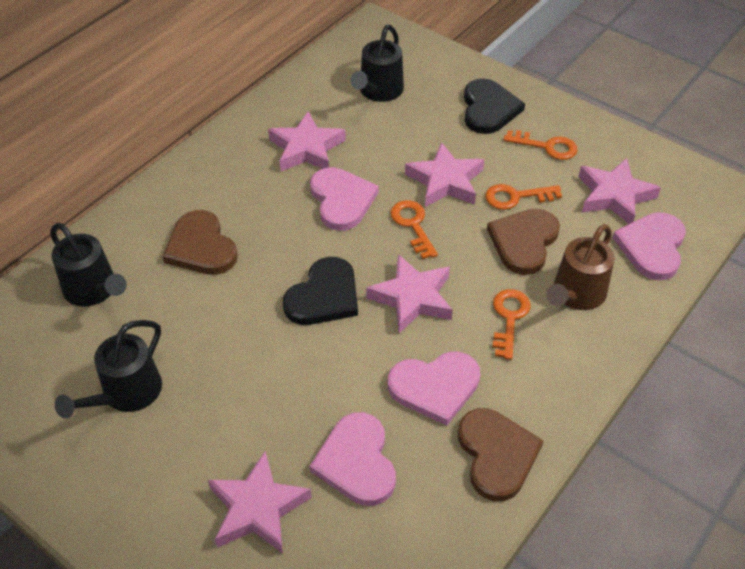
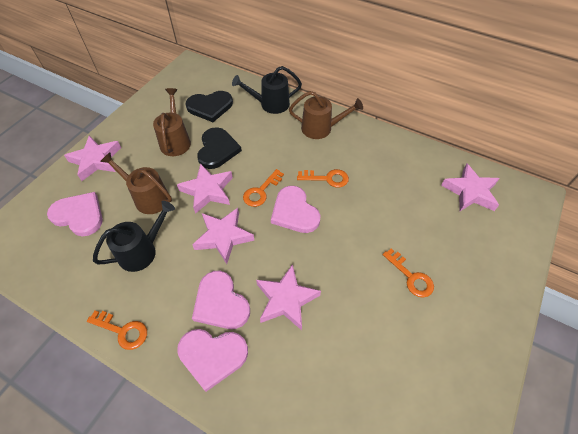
black watering can: 3 -> 2
brown heart: 3 -> 0
brown watering can: 1 -> 3

